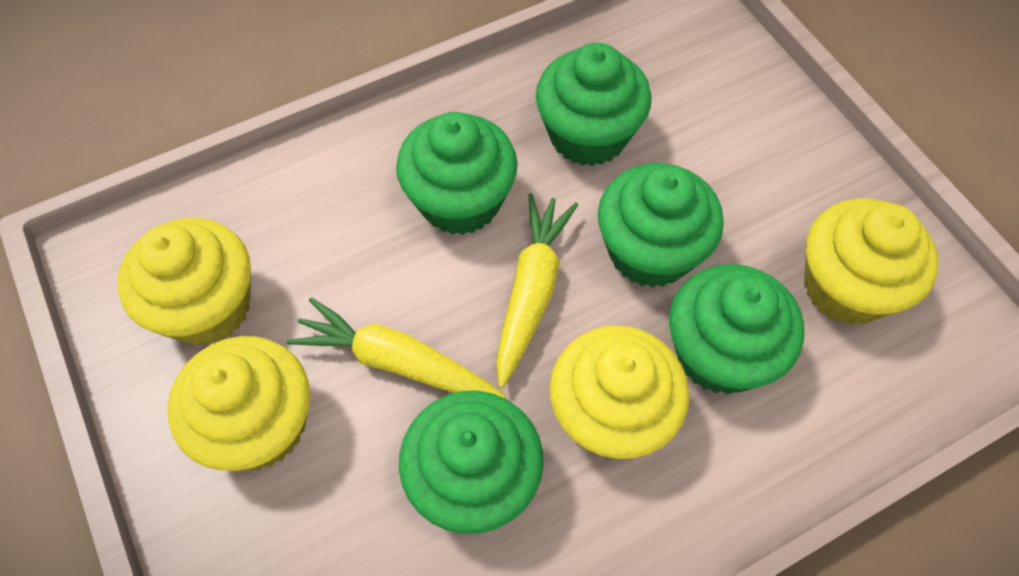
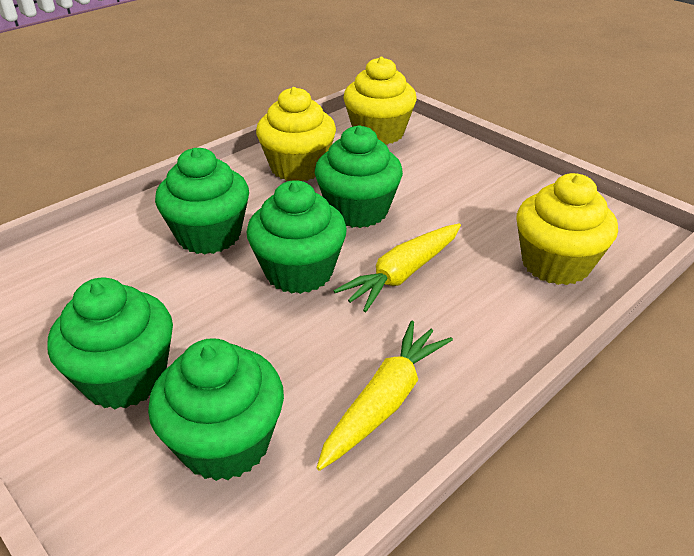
yellow cupcake: 4 -> 3

